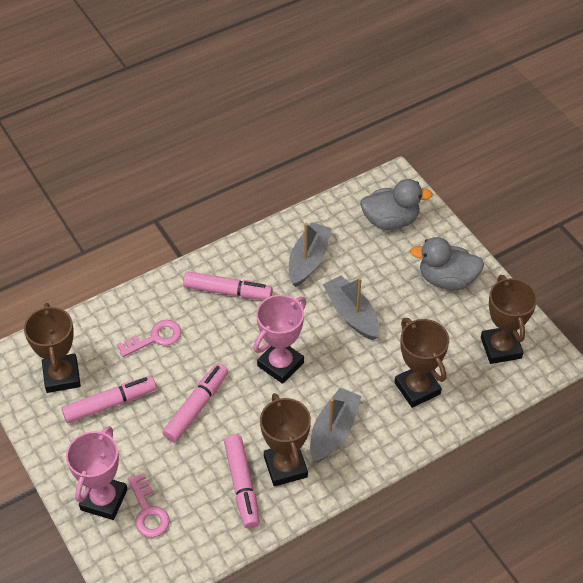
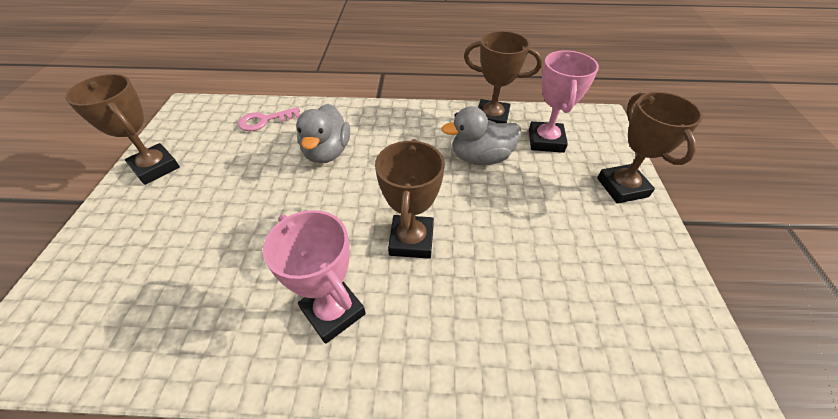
grey boat: 3 -> 0
pink key: 2 -> 1
pink marker: 4 -> 0

